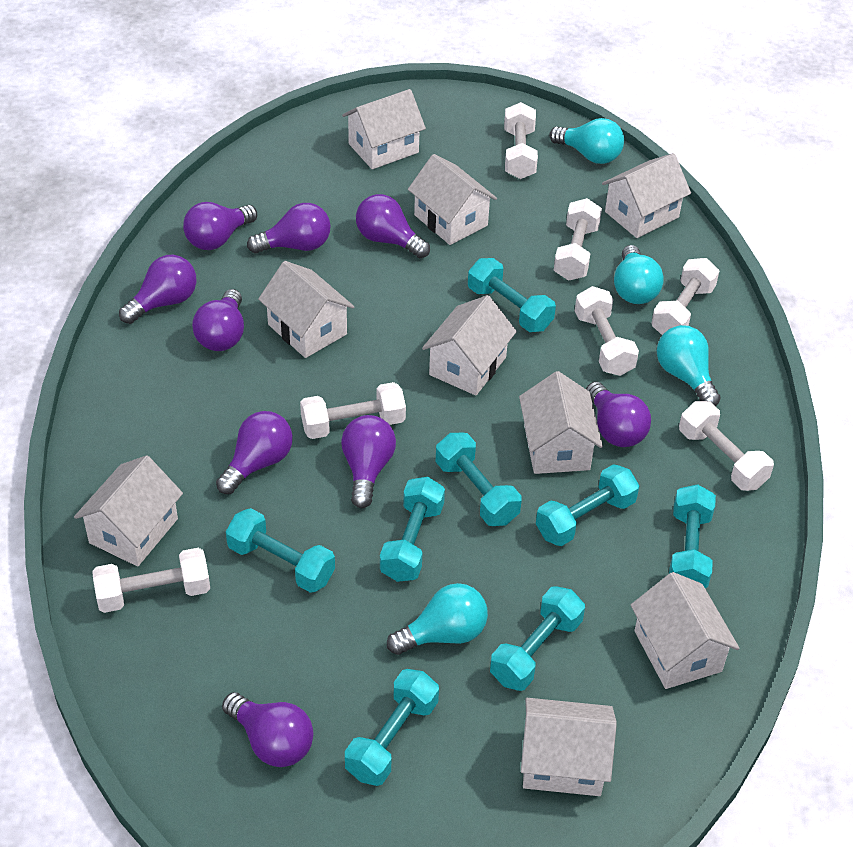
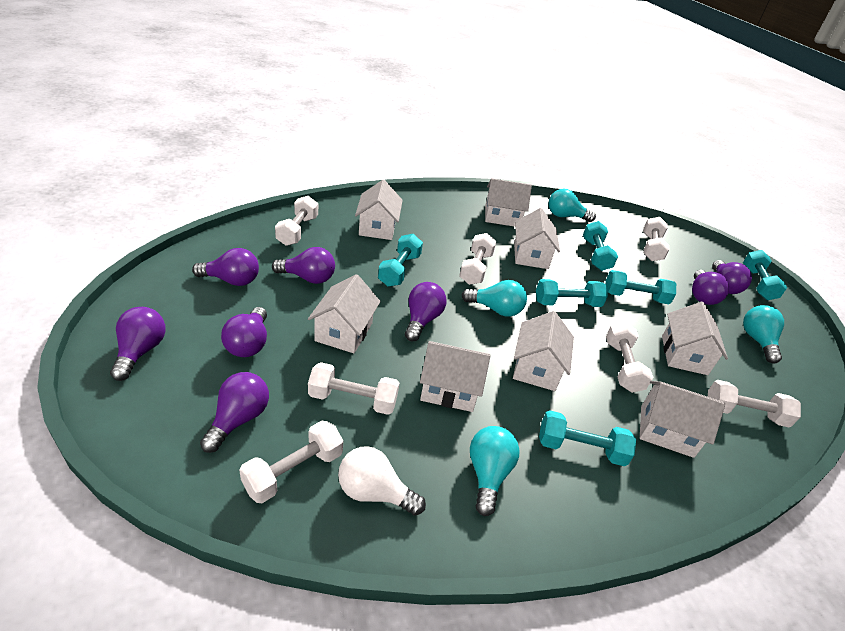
purple light bulb: 9 -> 8
turquoise dumbbell: 8 -> 6
white house: 9 -> 8
white light bulb: 0 -> 1

